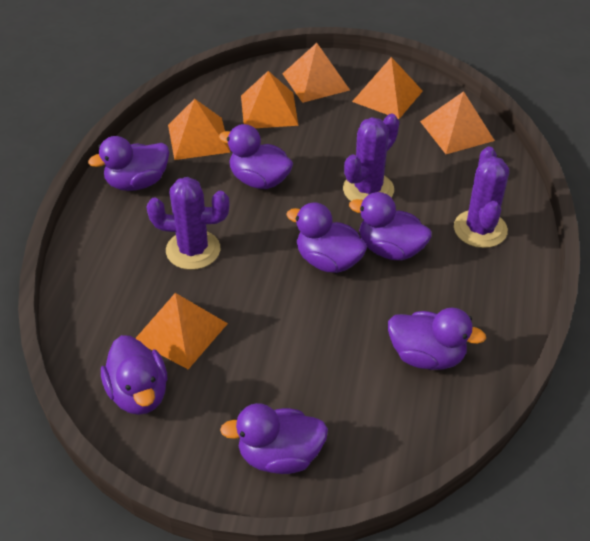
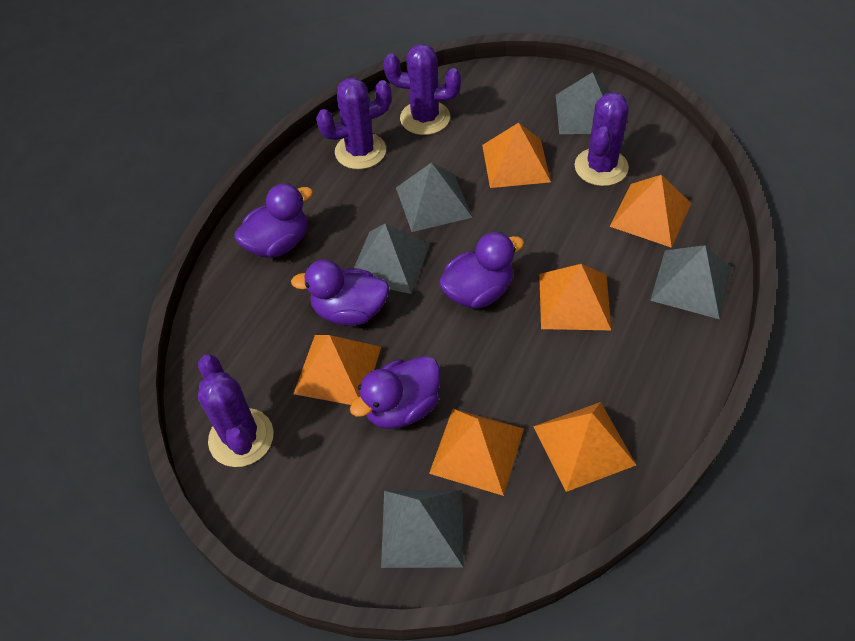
grey pyramid: 0 -> 5
purple cactus: 3 -> 4
purple duck: 7 -> 4

